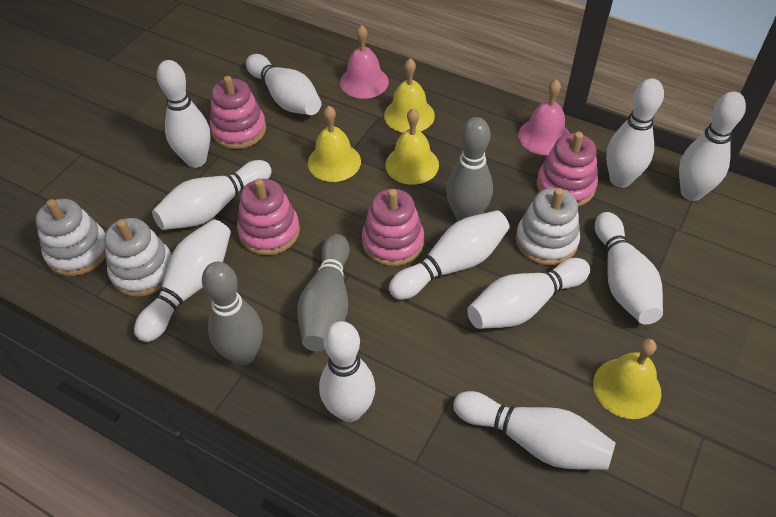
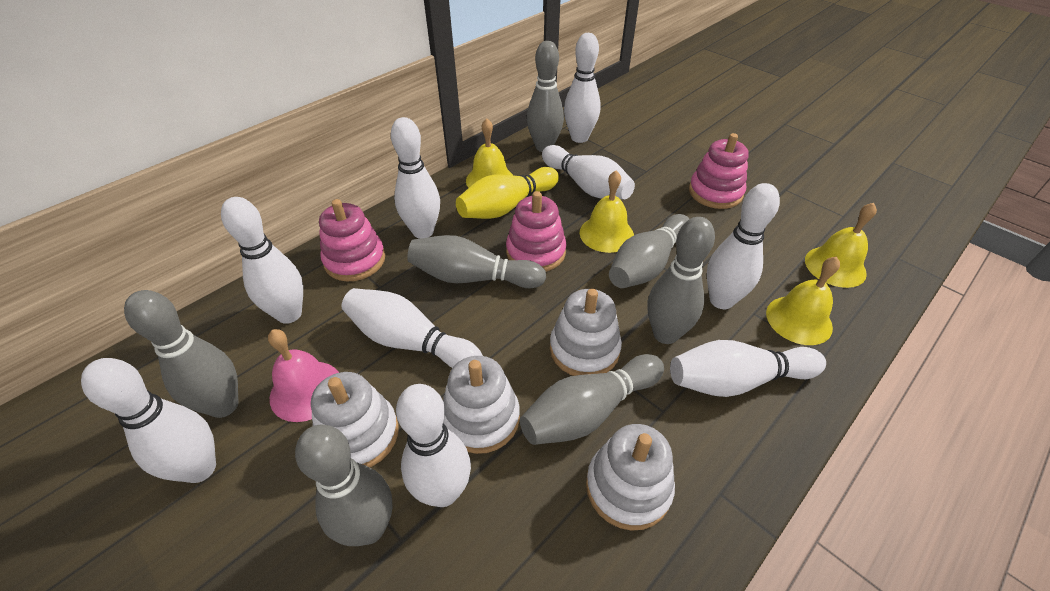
grey bowling pin: 3 -> 7
pink bell: 2 -> 1
pink stacking toy: 4 -> 3
white bowling pin: 11 -> 9
white stacking toy: 3 -> 4
yellow bowling pin: 0 -> 1

